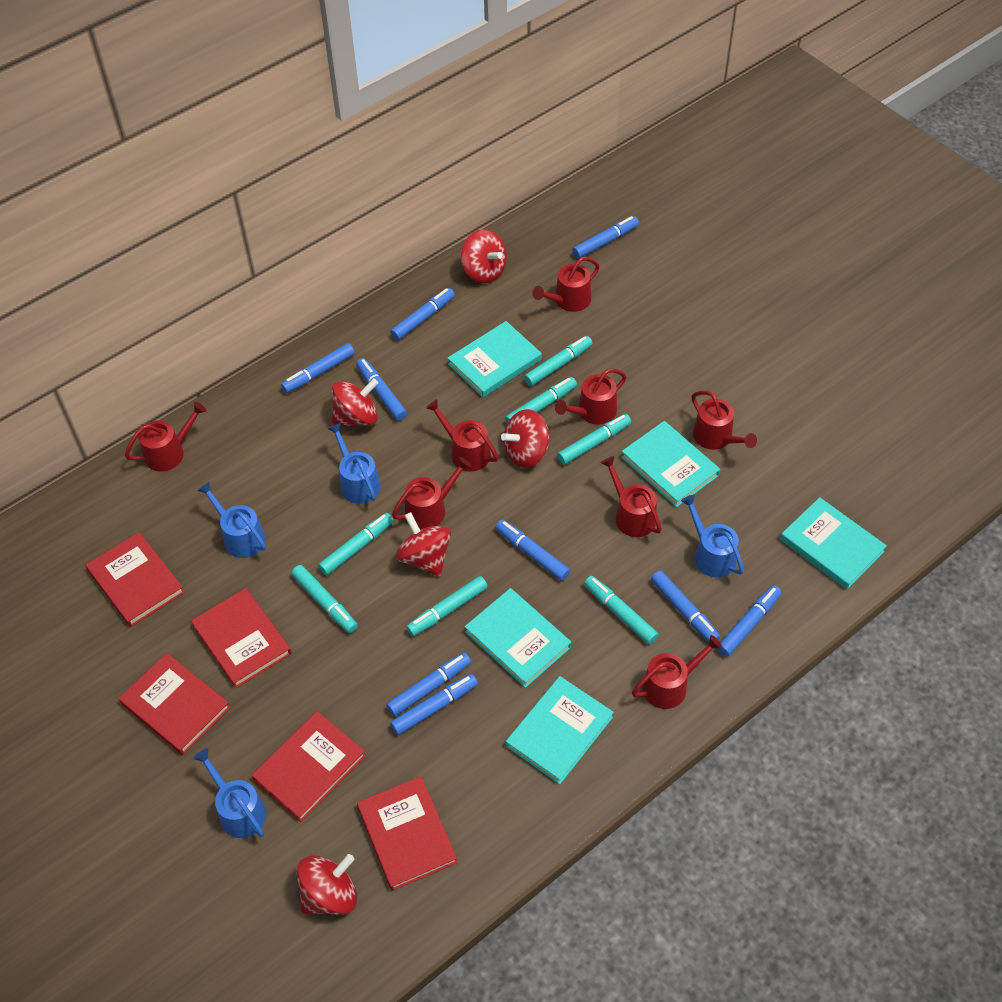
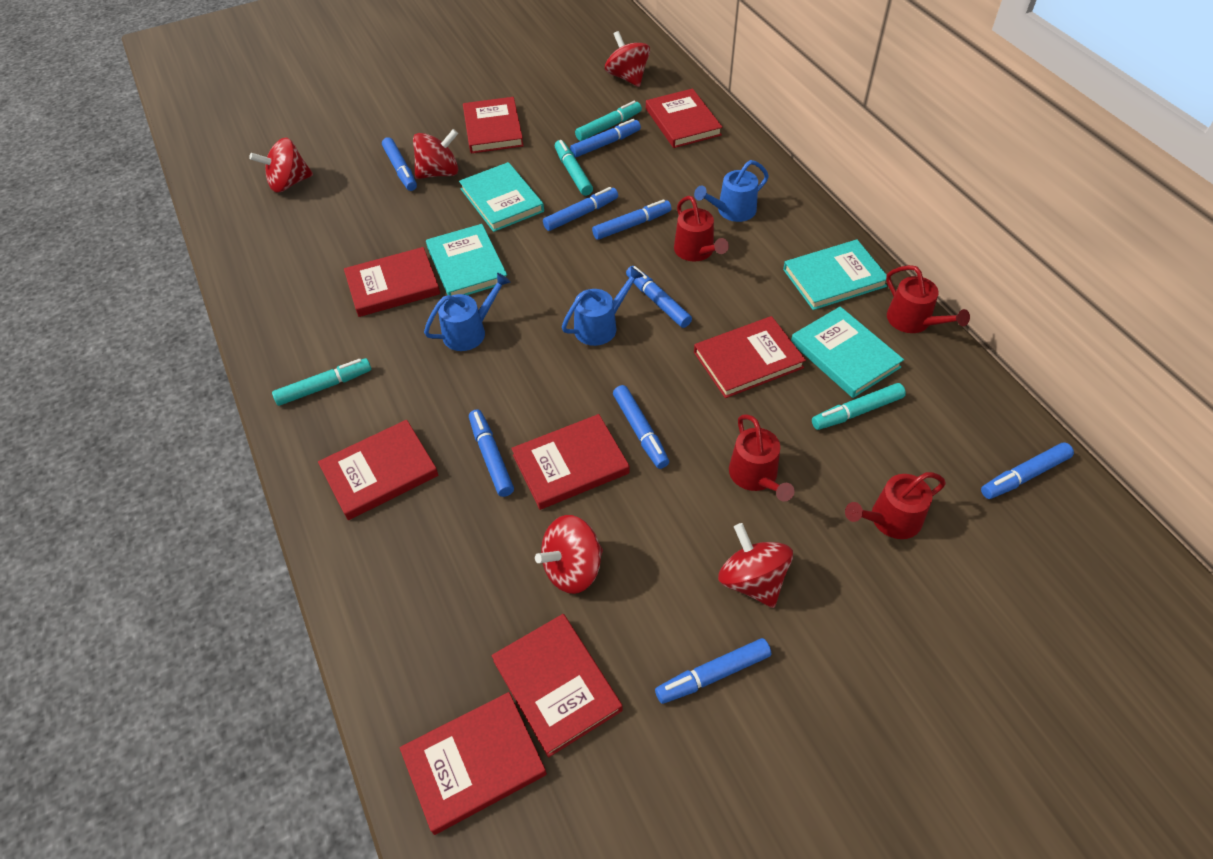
blue watering can: 4 -> 3
red book: 5 -> 8
red watering can: 8 -> 4
turquoise book: 5 -> 4
turquoise marker: 7 -> 4

